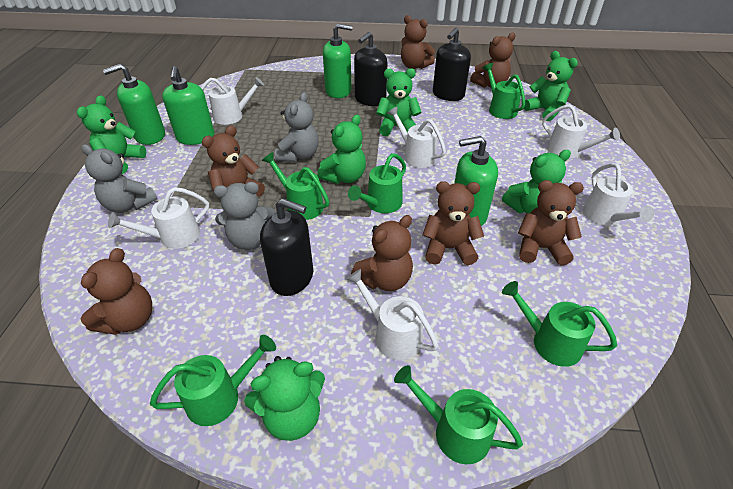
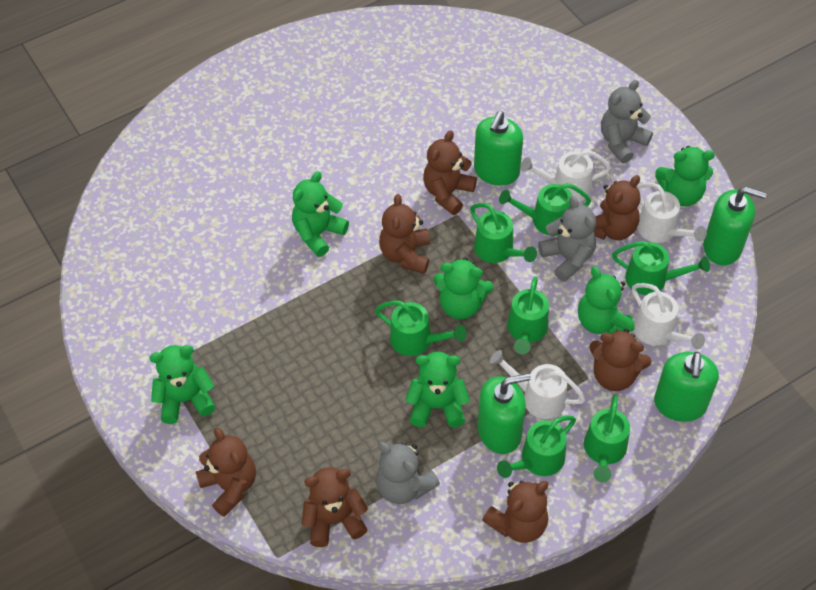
black soap dispenser: 3 -> 0
green watering can: 6 -> 7
white watering can: 6 -> 4

